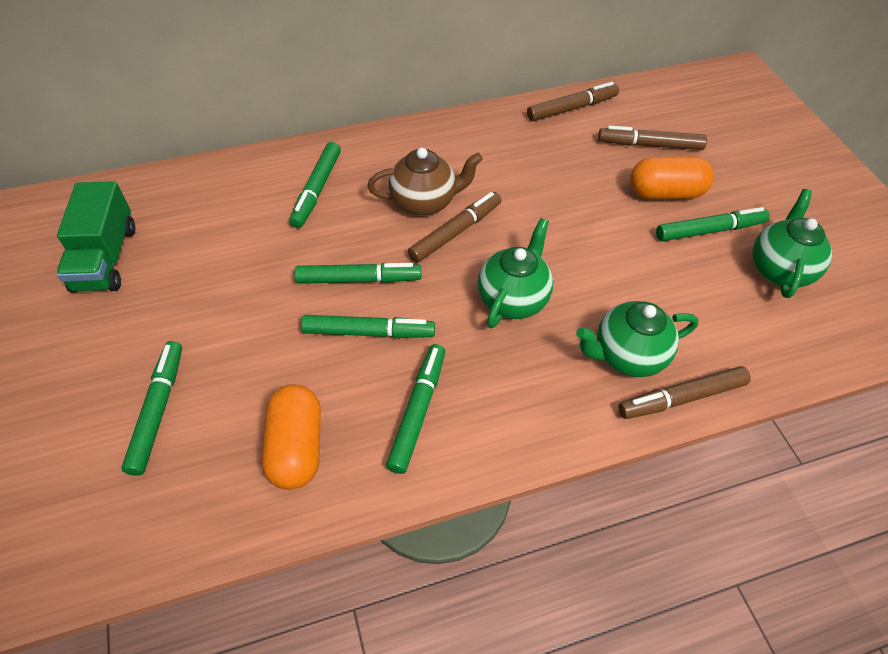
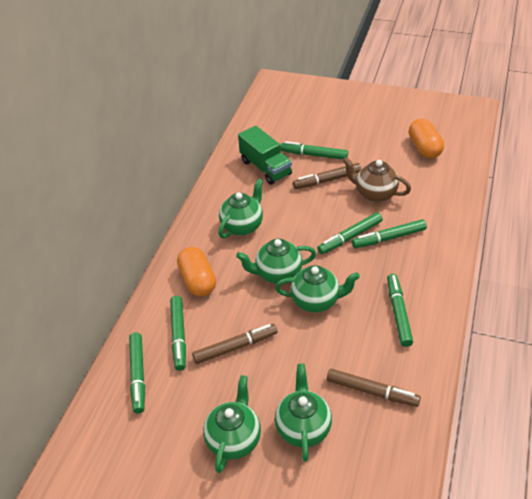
brown marker: 4 -> 3
green teapot: 3 -> 5

